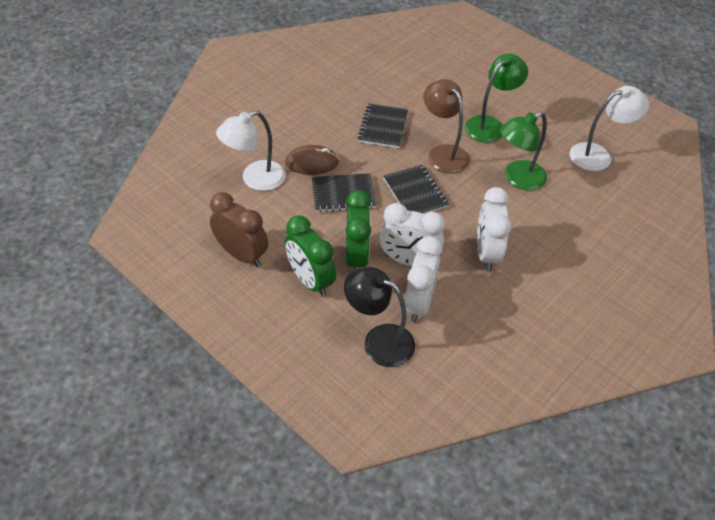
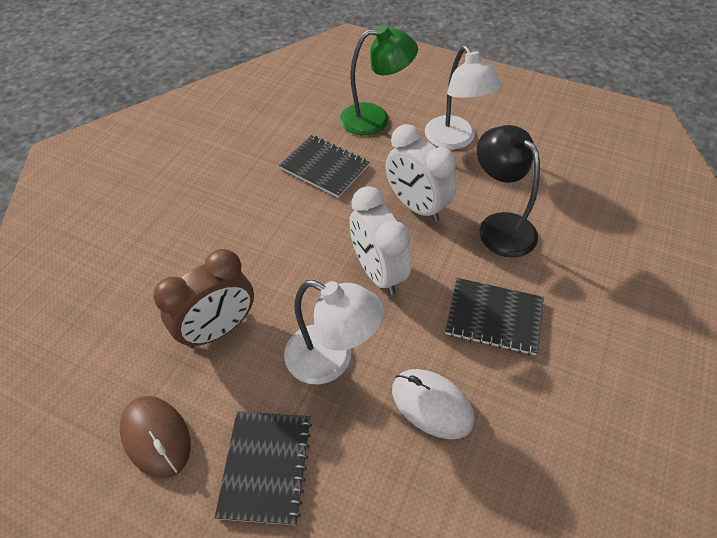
brown lamp: 1 -> 0
green clock: 2 -> 0
green lamp: 2 -> 1
white clock: 3 -> 2
white mouse: 0 -> 1

